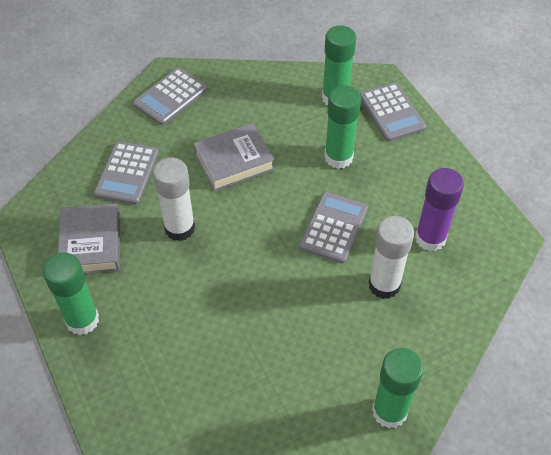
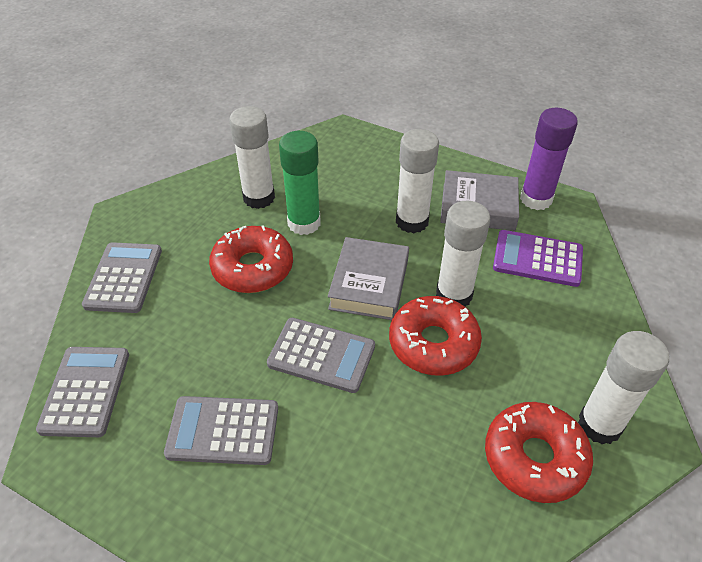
green glue stick: 4 -> 1
purple calculator: 0 -> 1
red donut: 0 -> 3
white glue stick: 2 -> 4

